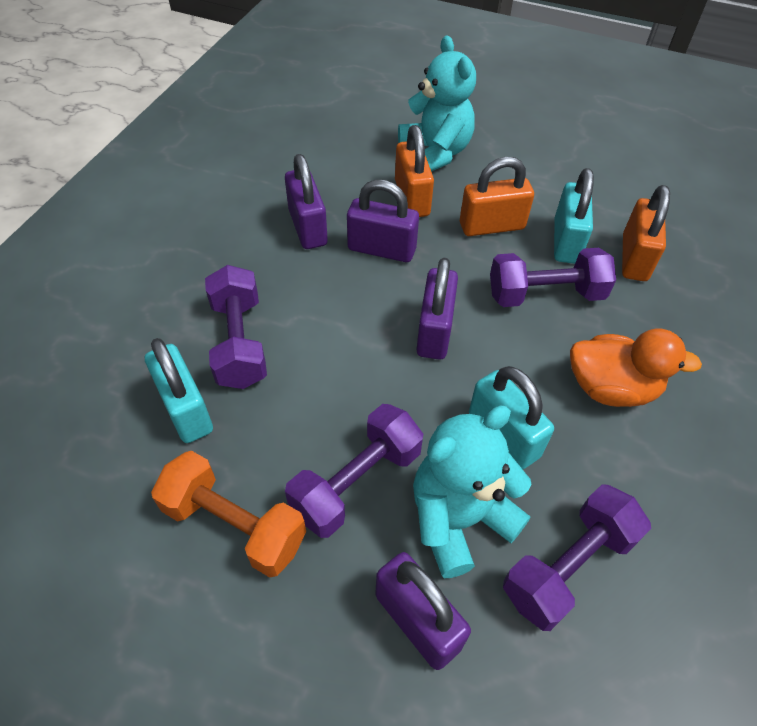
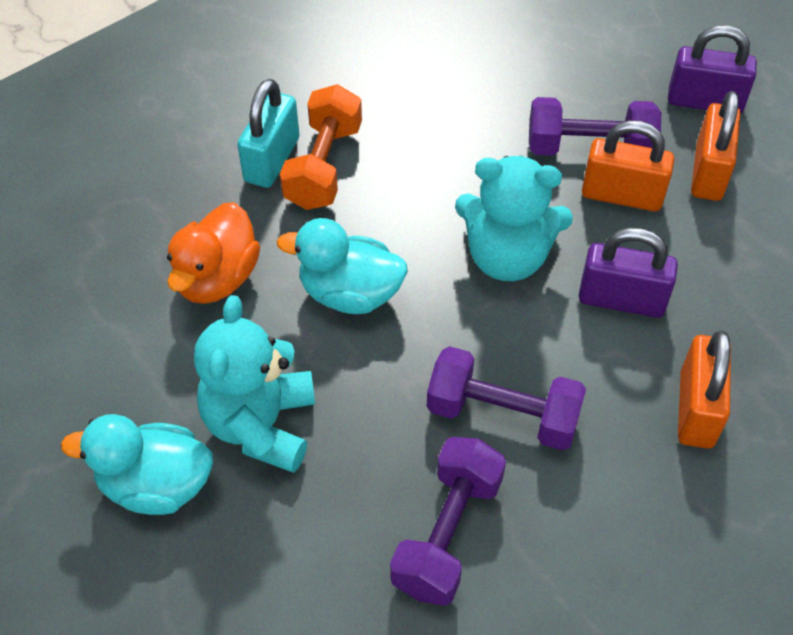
purple dumbbell: 4 -> 3
purple padlock: 4 -> 2
turquoise duck: 0 -> 2
turquoise padlock: 3 -> 1

